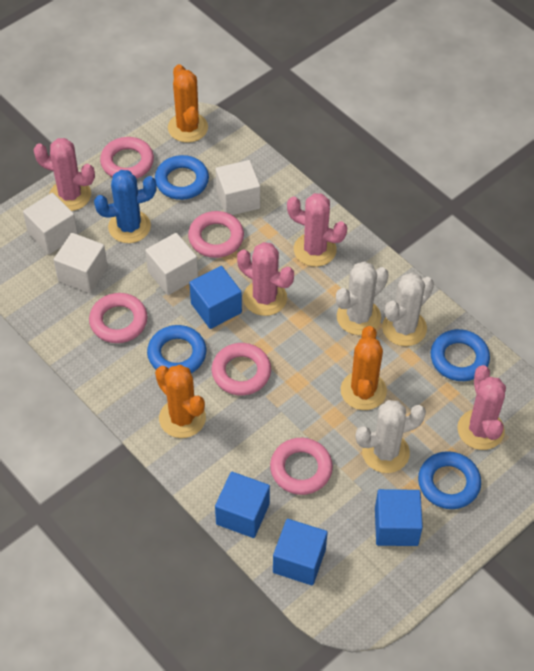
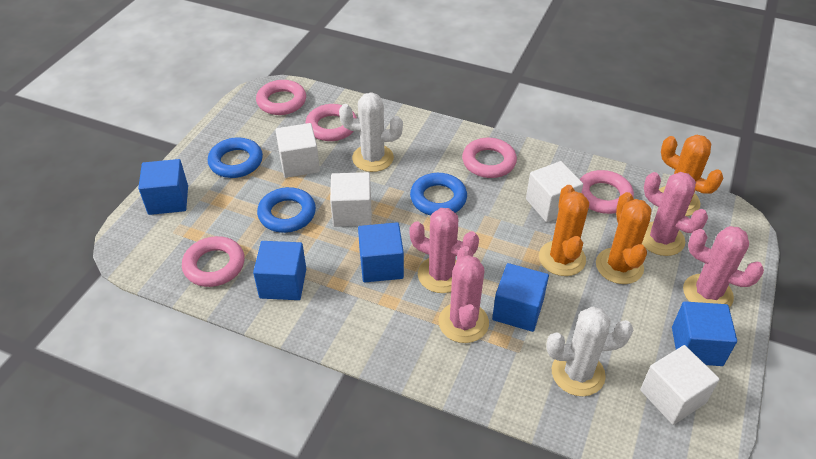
blue cactus: 1 -> 0
blue cube: 4 -> 5
blue ring: 4 -> 3
white cactus: 3 -> 2

